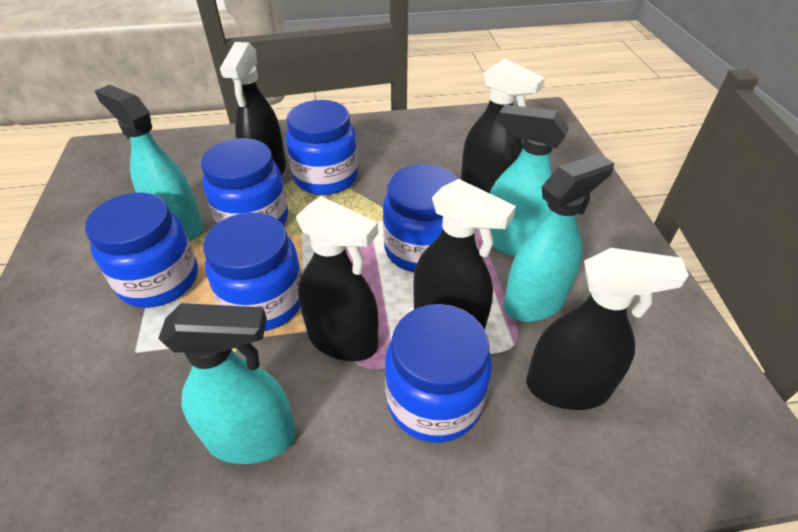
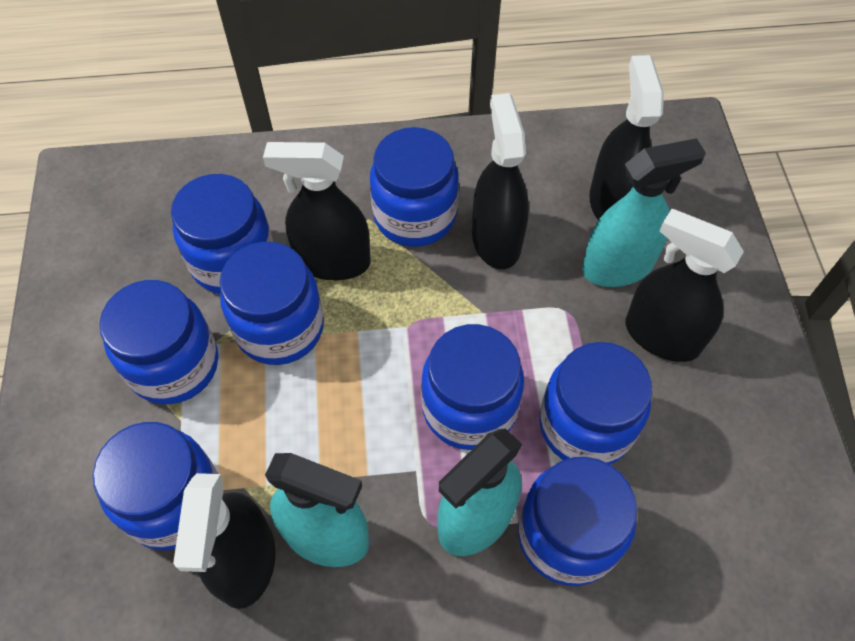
blue jar: 6 -> 8
turquoise spray bottle: 4 -> 3

